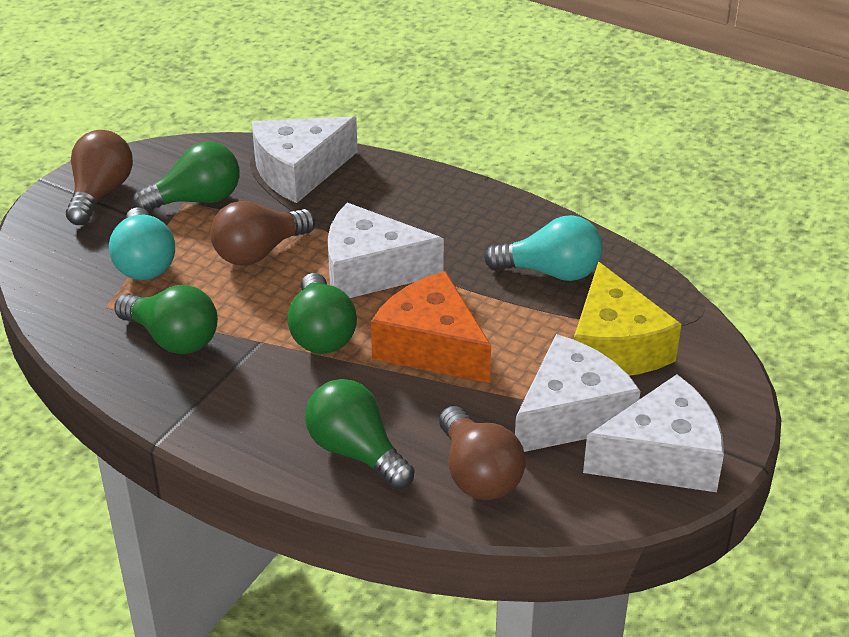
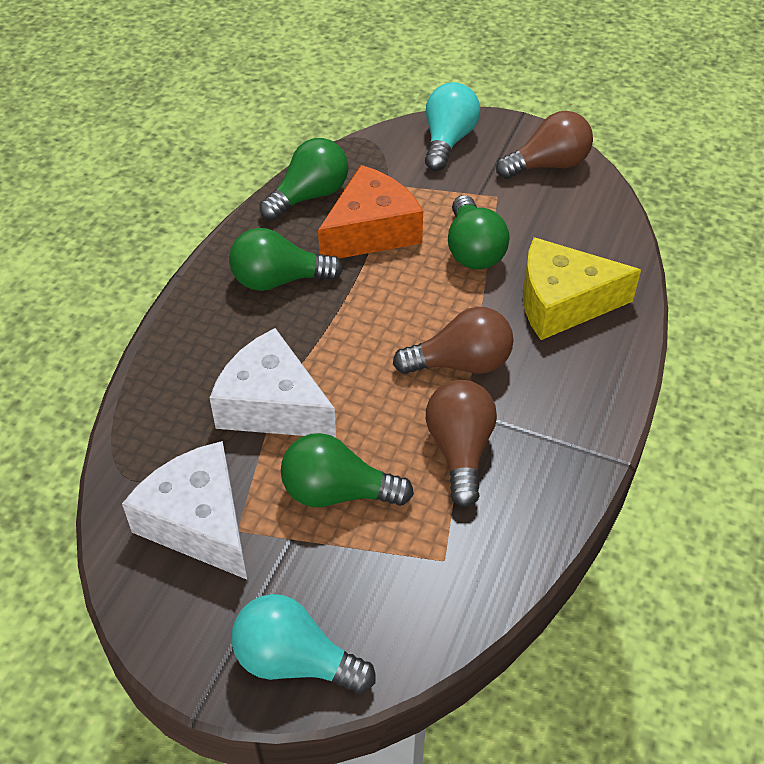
white cheese: 4 -> 2

